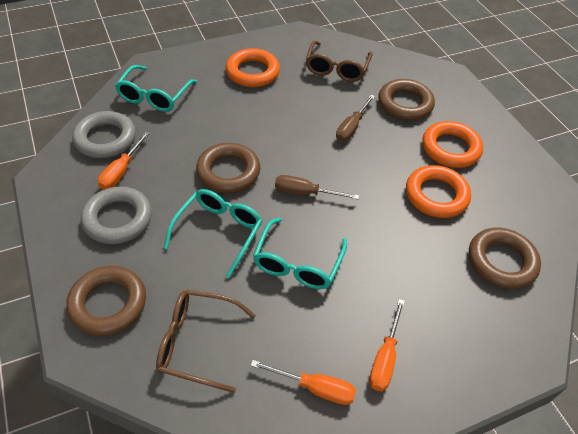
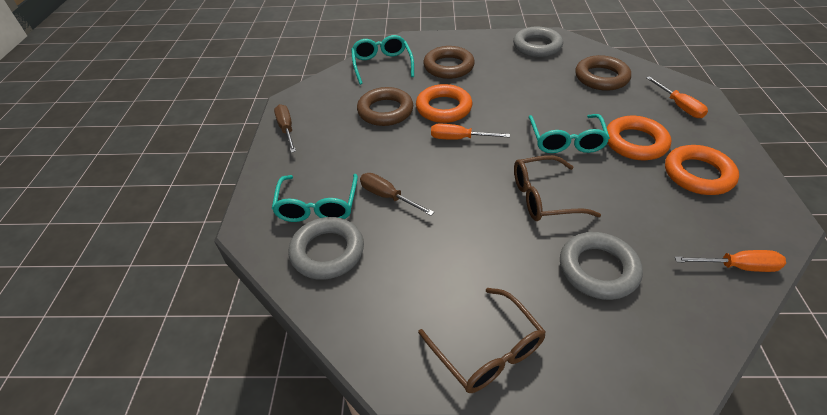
brown ring: 4 -> 3
grey ring: 2 -> 3

